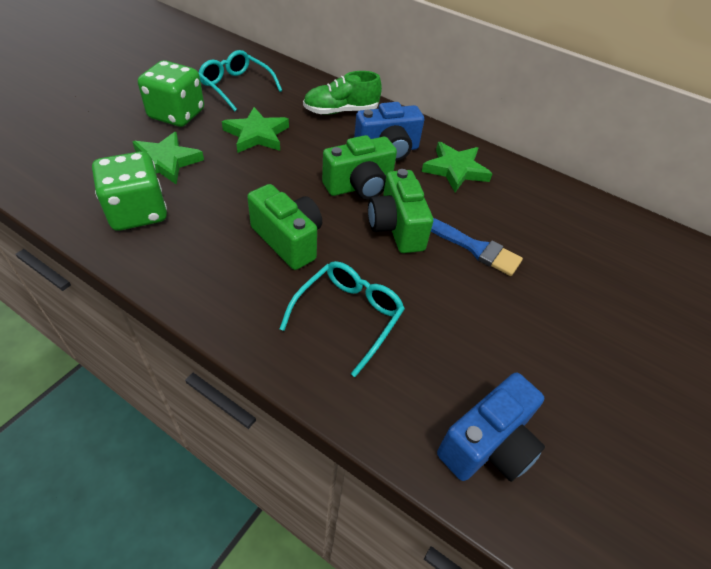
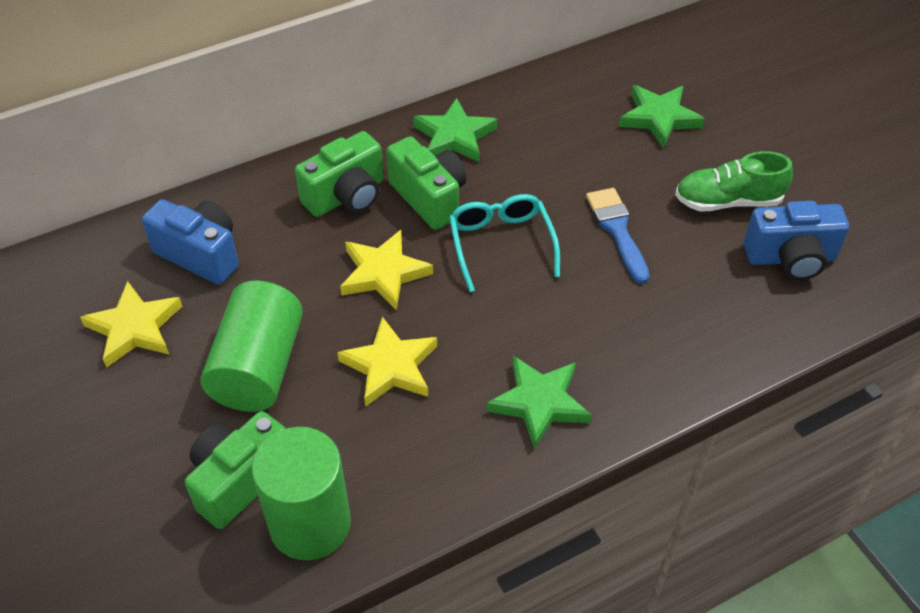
green cylinder: 0 -> 2
green dice: 2 -> 0
turquoise glasses: 2 -> 1
yellow star: 0 -> 3

